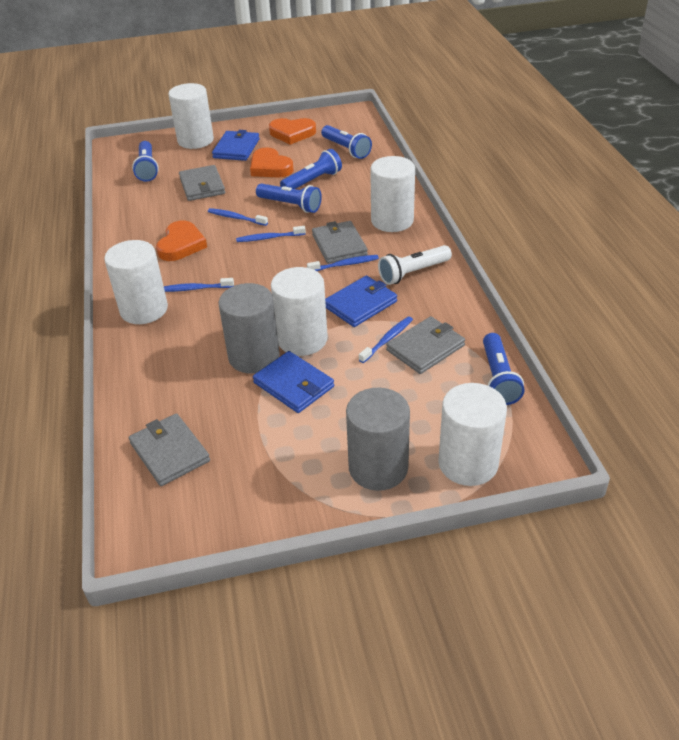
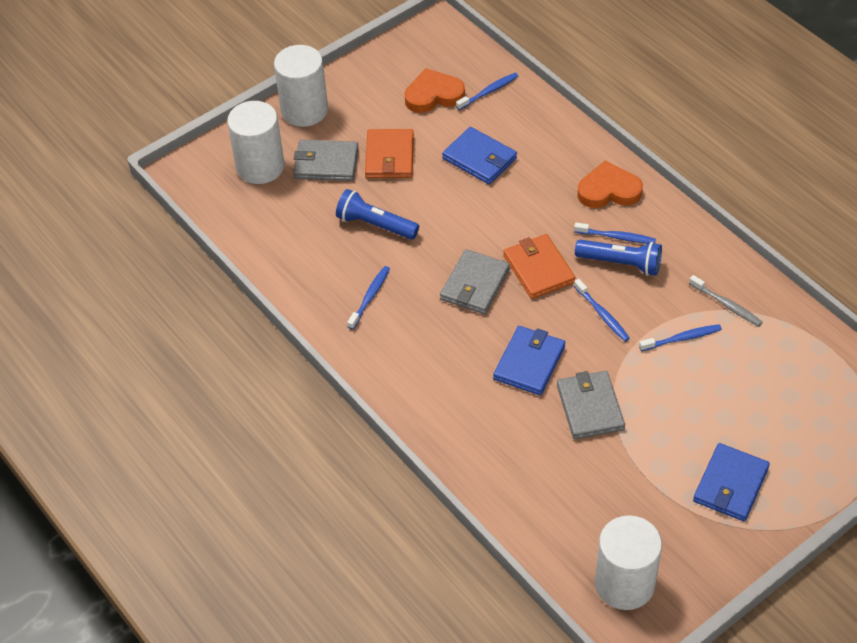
blue flashlight: 5 -> 2
grey cylinder: 2 -> 0
grey toothbrush: 0 -> 1
grey wallet: 4 -> 3
orange heart: 3 -> 2
orange wallet: 0 -> 2
white cylinder: 5 -> 3
white flashlight: 1 -> 0

